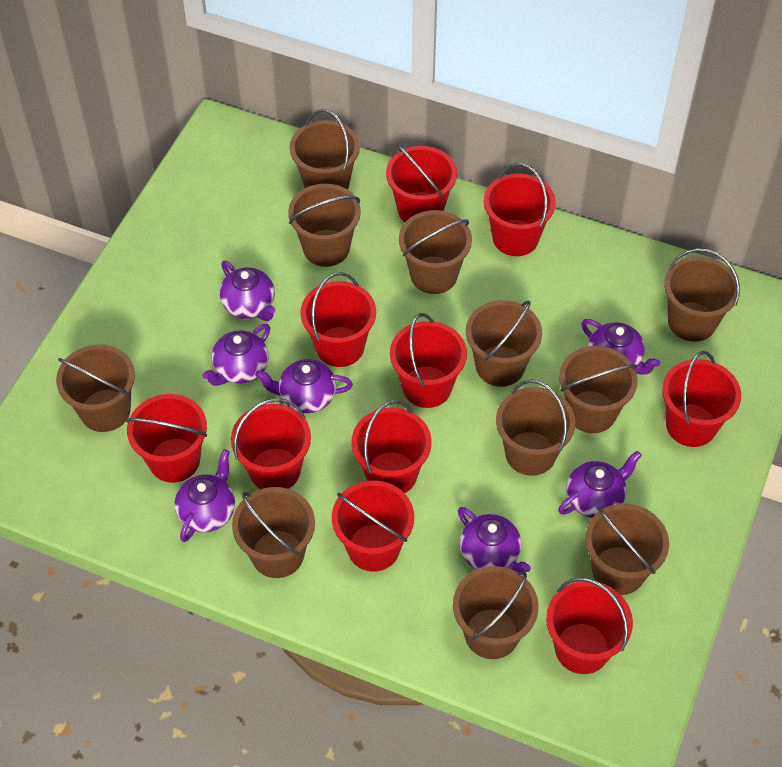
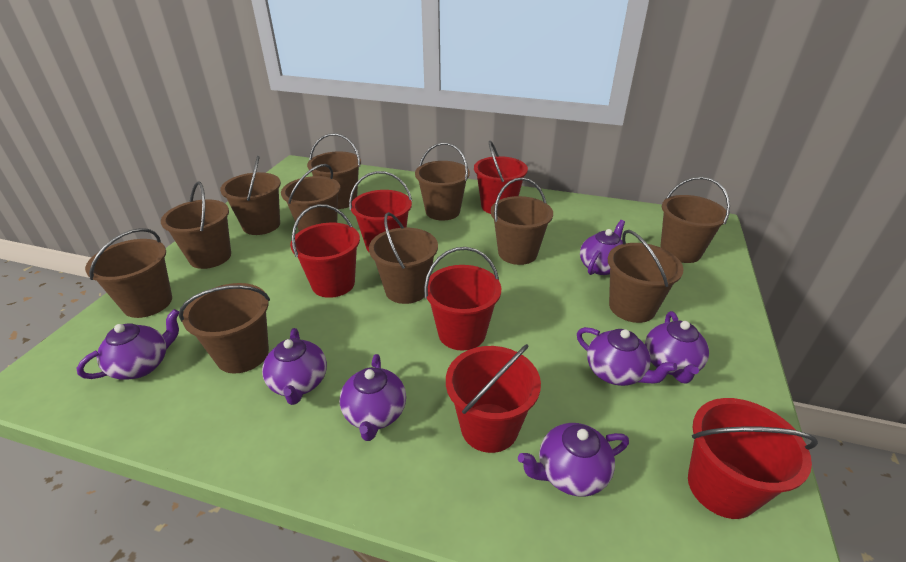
red bucket: 10 -> 6

